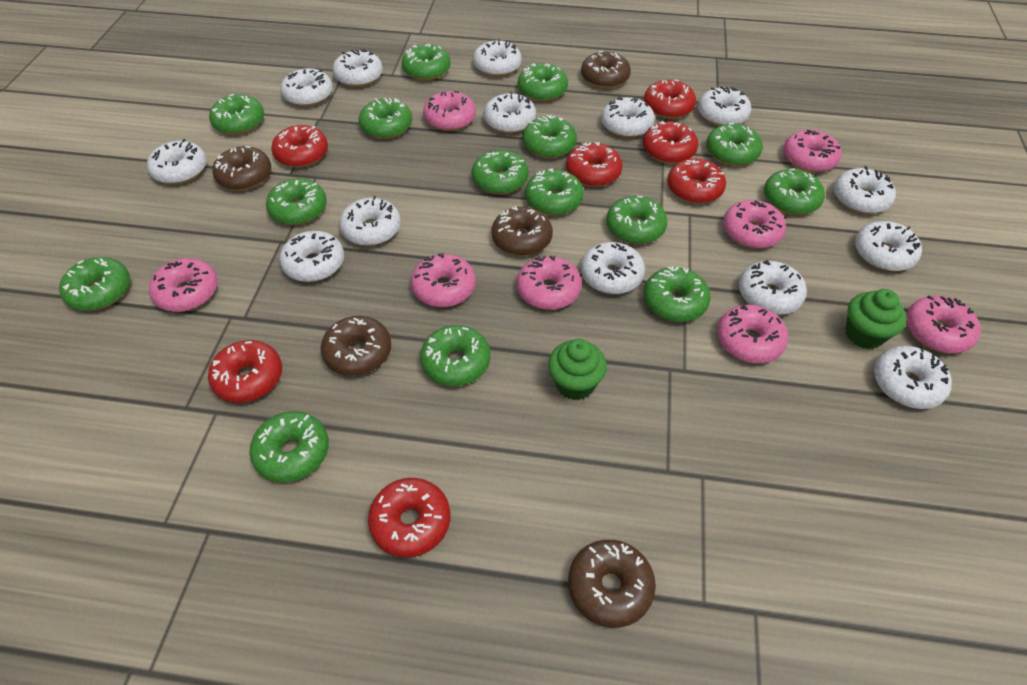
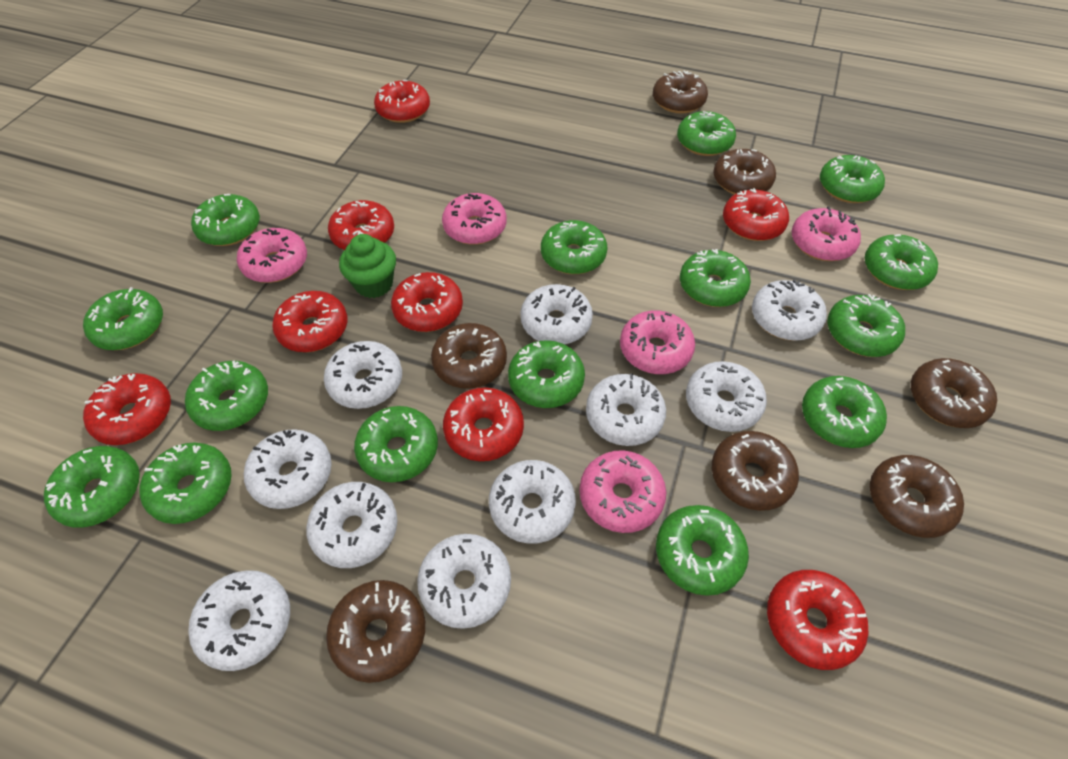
brown donut: 5 -> 7
green cupcake: 2 -> 1
pink donut: 8 -> 5
red donut: 7 -> 8
white donut: 14 -> 10

